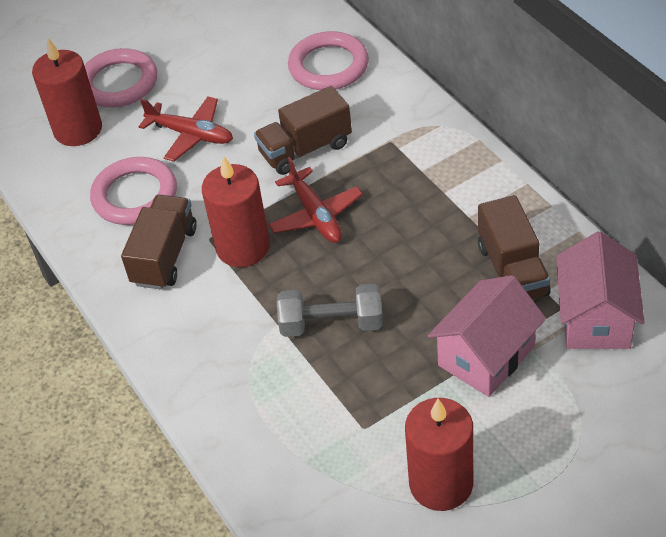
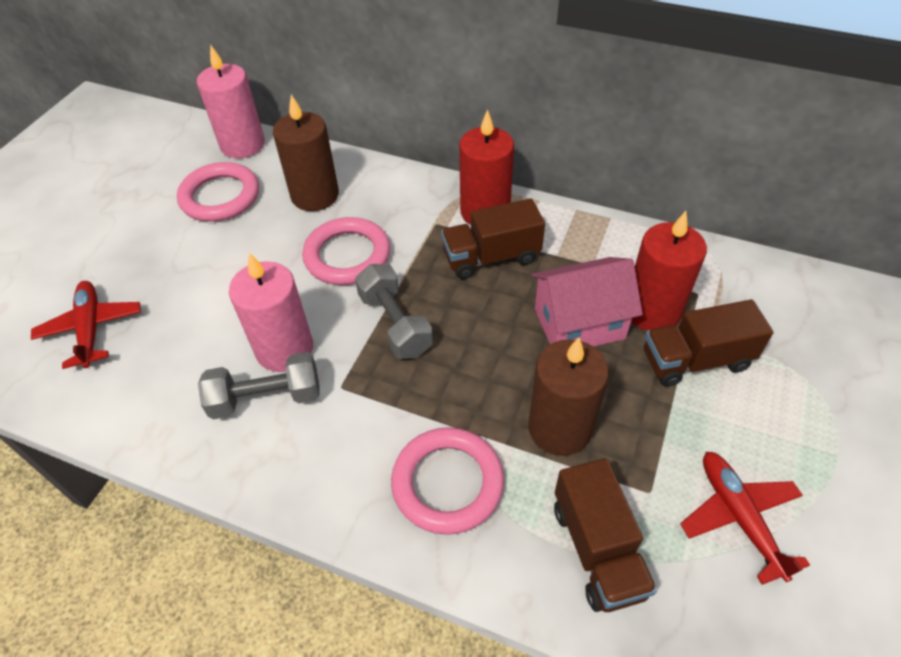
brown candle: 0 -> 2
grey dumbbell: 1 -> 2
pink candle: 0 -> 2
pink house: 2 -> 1
red candle: 3 -> 2

